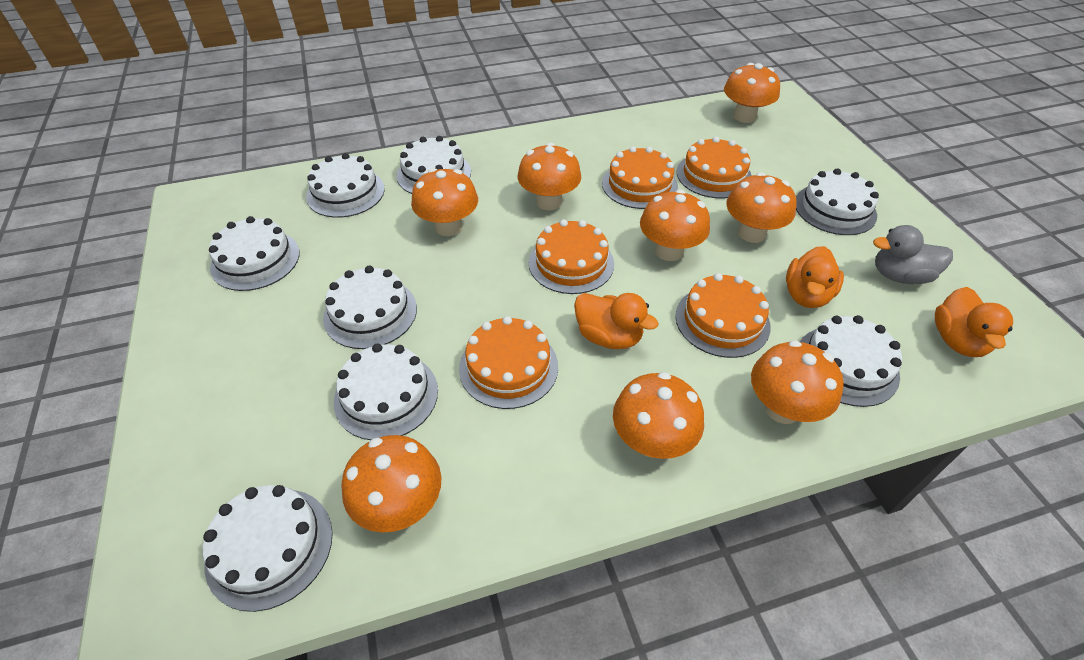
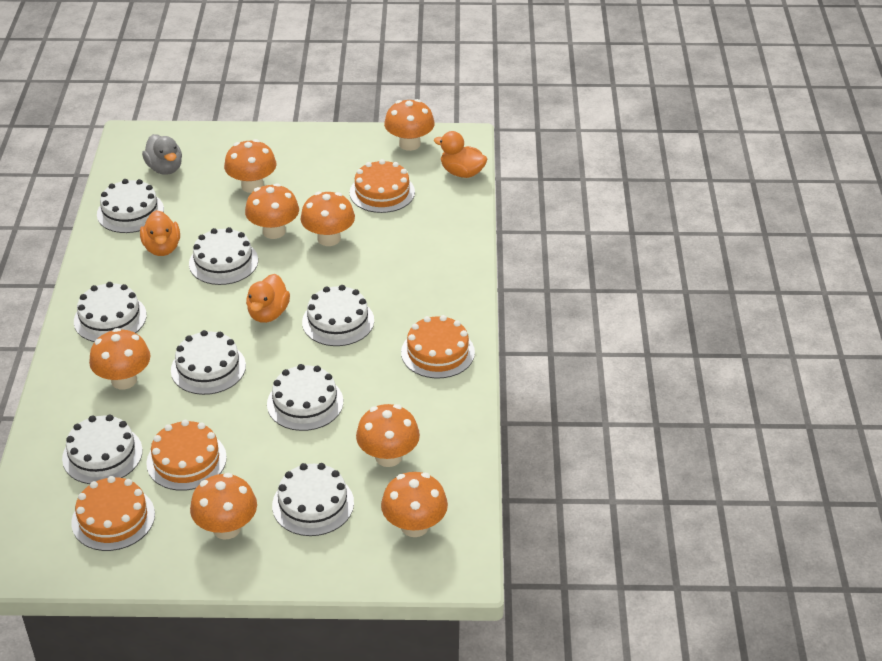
orange cake: 5 -> 4

